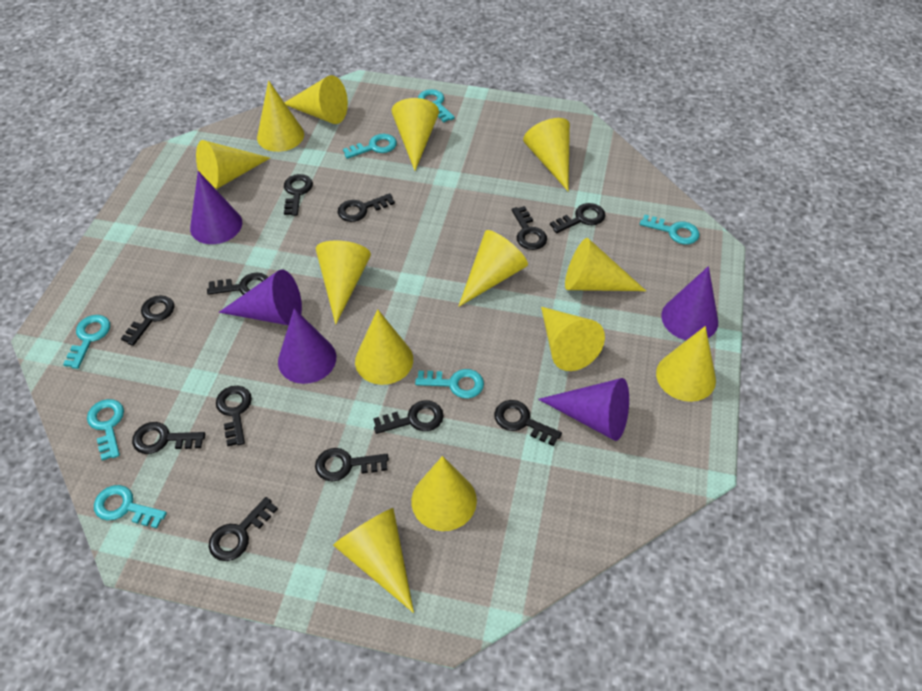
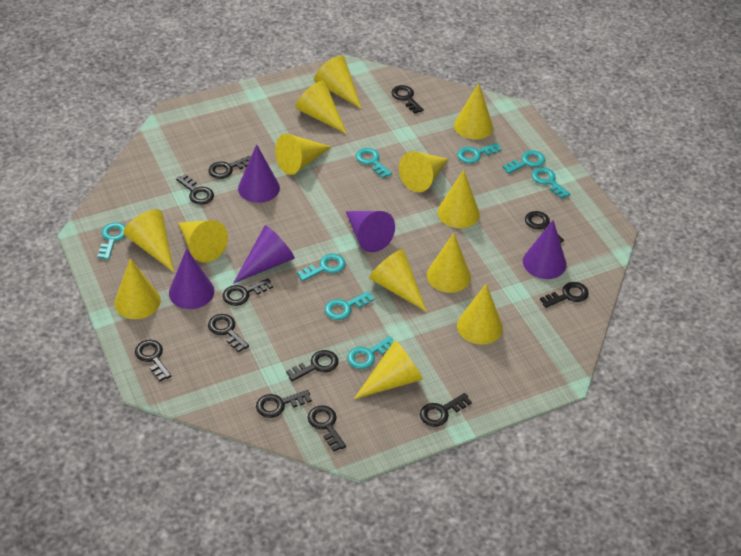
turquoise key: 7 -> 8

